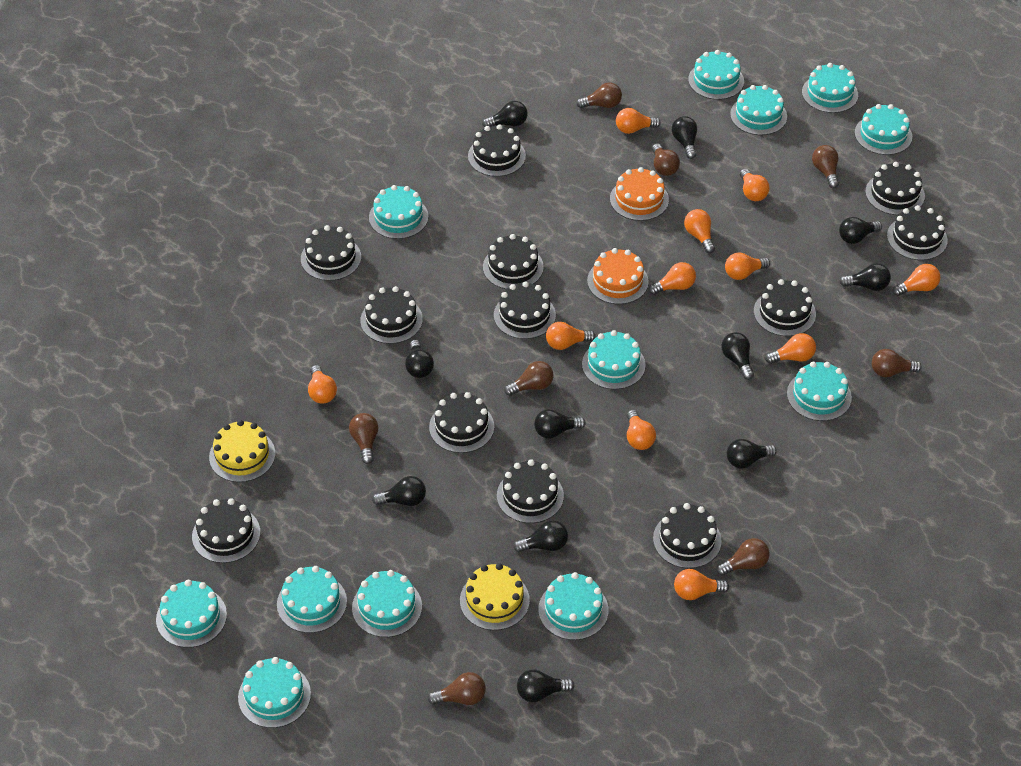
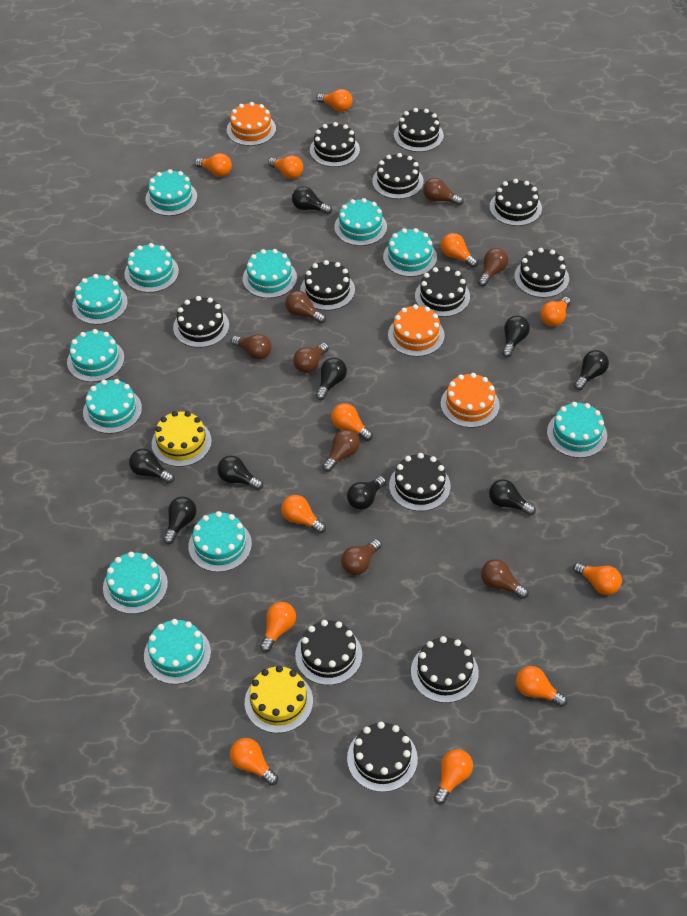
black light bulb: 11 -> 9
orange cake: 2 -> 3
orange light bulb: 11 -> 12

